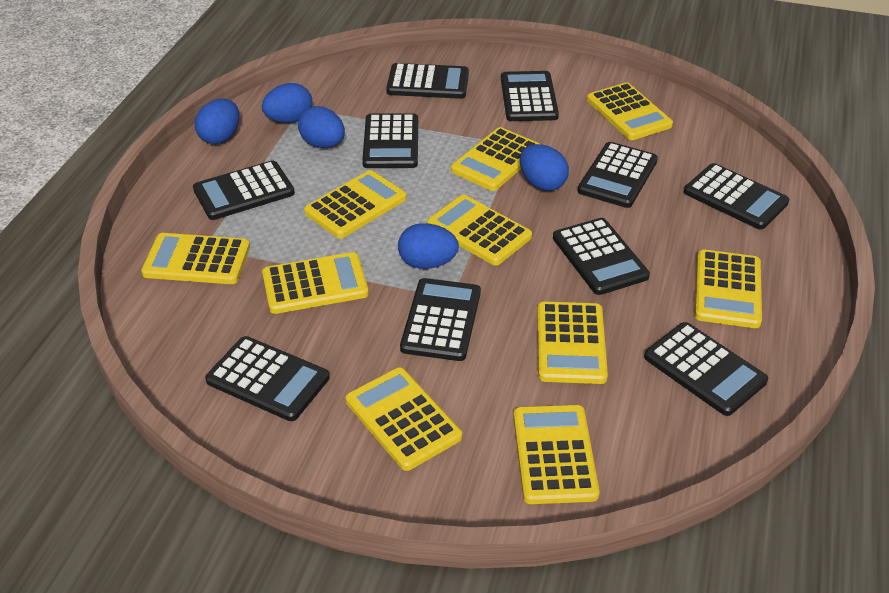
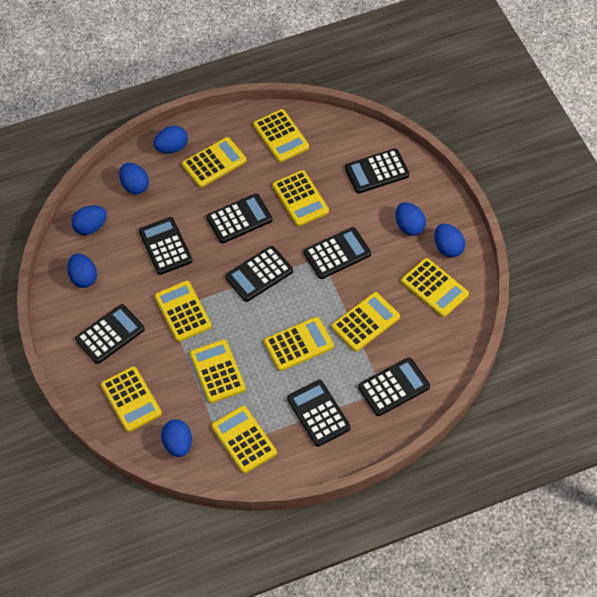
black calculator: 10 -> 8
blue egg: 5 -> 7

